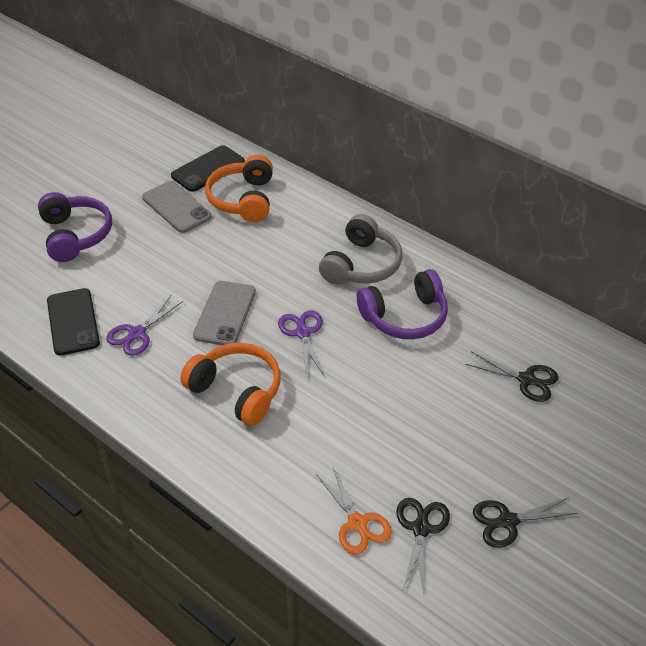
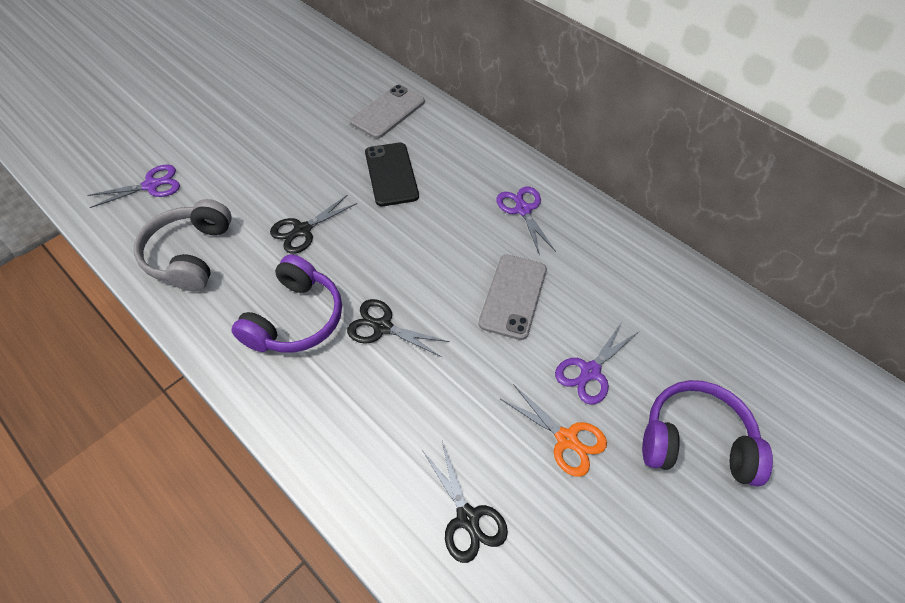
black phone: 2 -> 1
orange headphones: 2 -> 0
purple scissors: 2 -> 3

